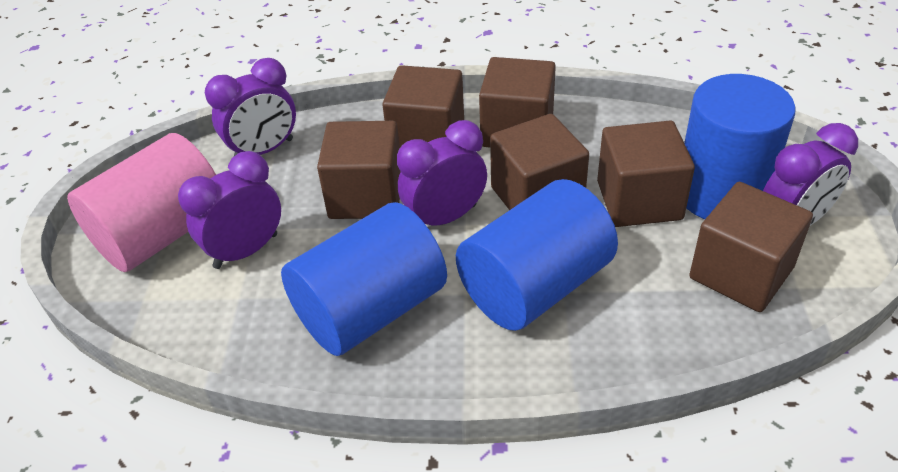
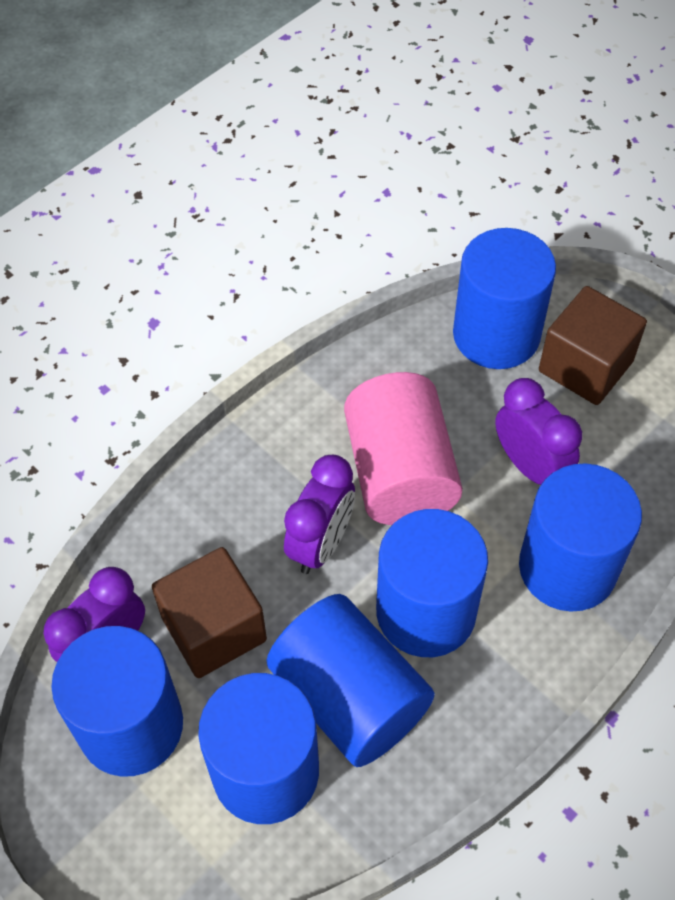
blue cylinder: 3 -> 6
brown cube: 6 -> 2
purple clock: 4 -> 3

